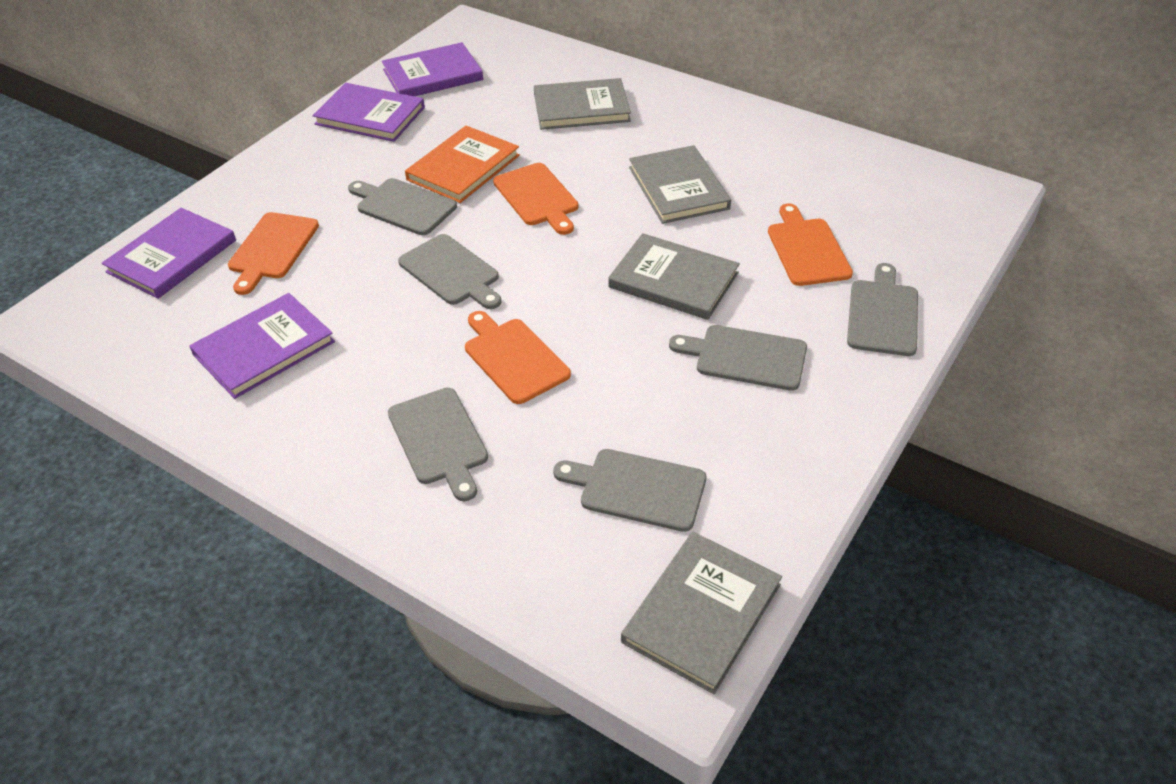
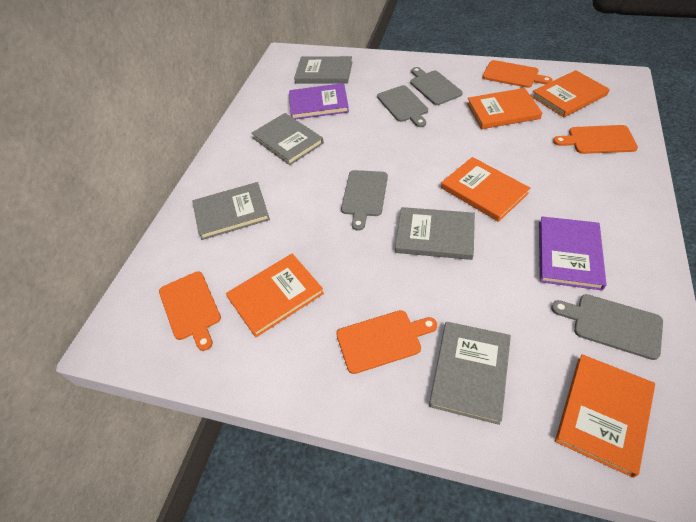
grey book: 4 -> 5
grey cutting board: 6 -> 4
orange book: 1 -> 5
purple book: 4 -> 2

